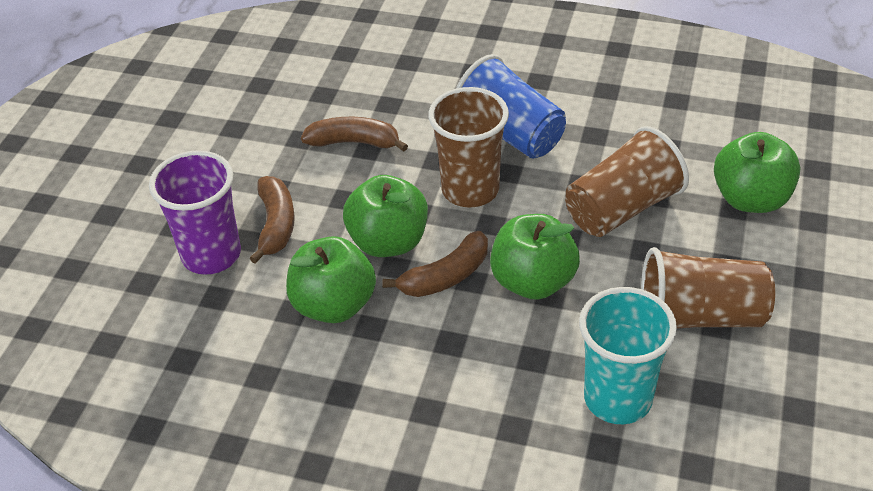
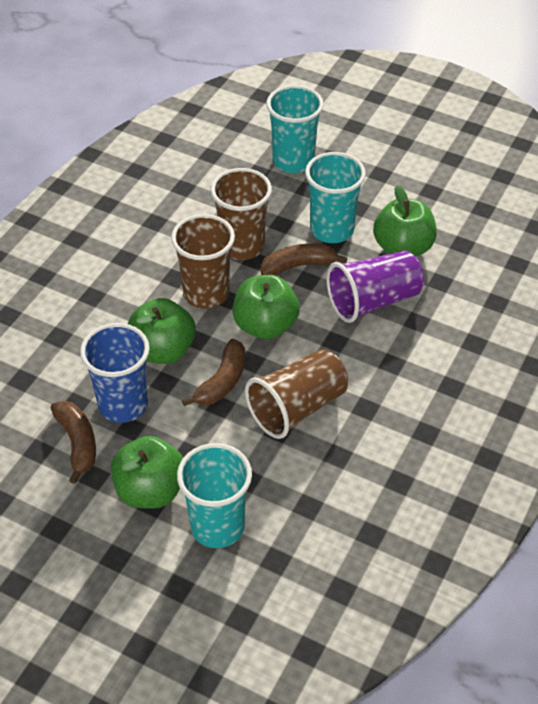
turquoise cup: 1 -> 3

